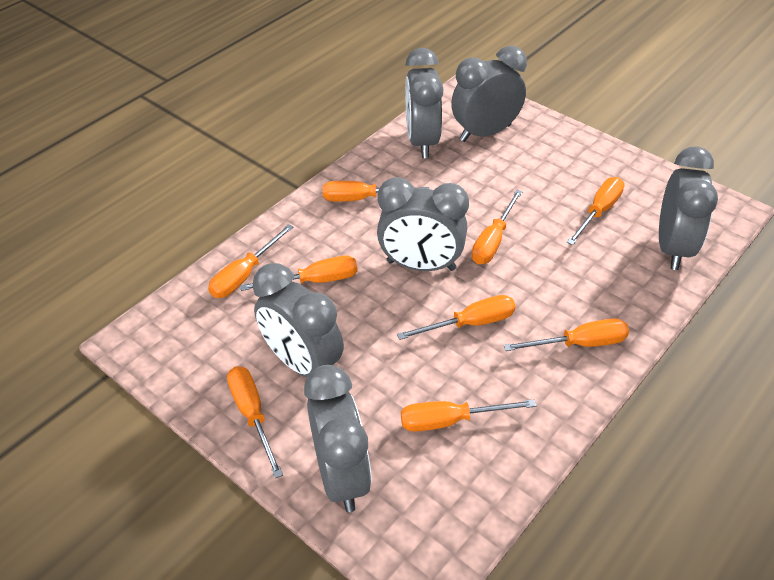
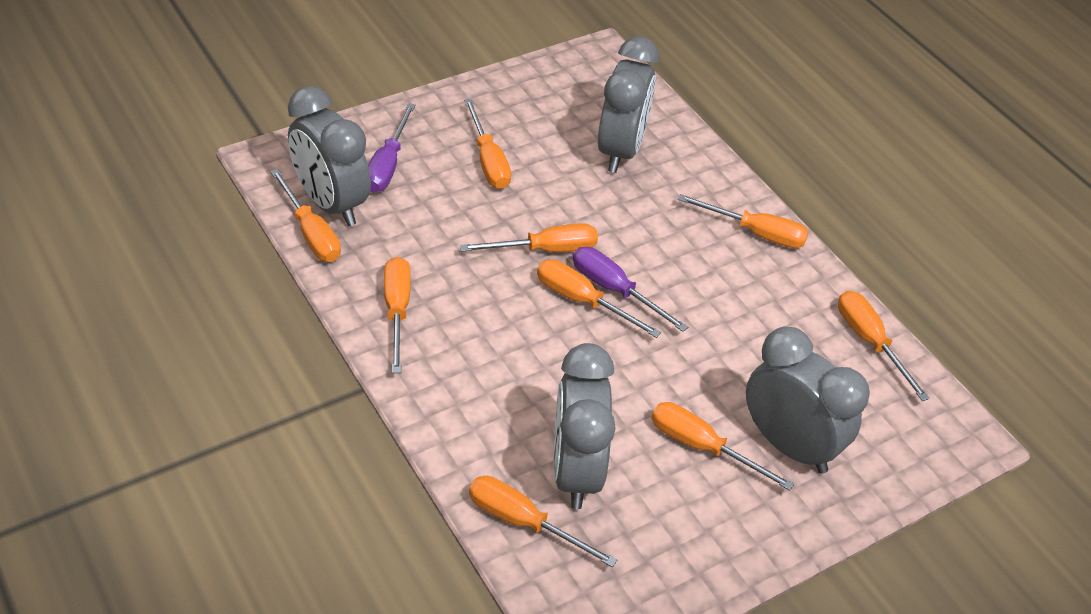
grey clock: 6 -> 4
purple screwdriver: 0 -> 2

